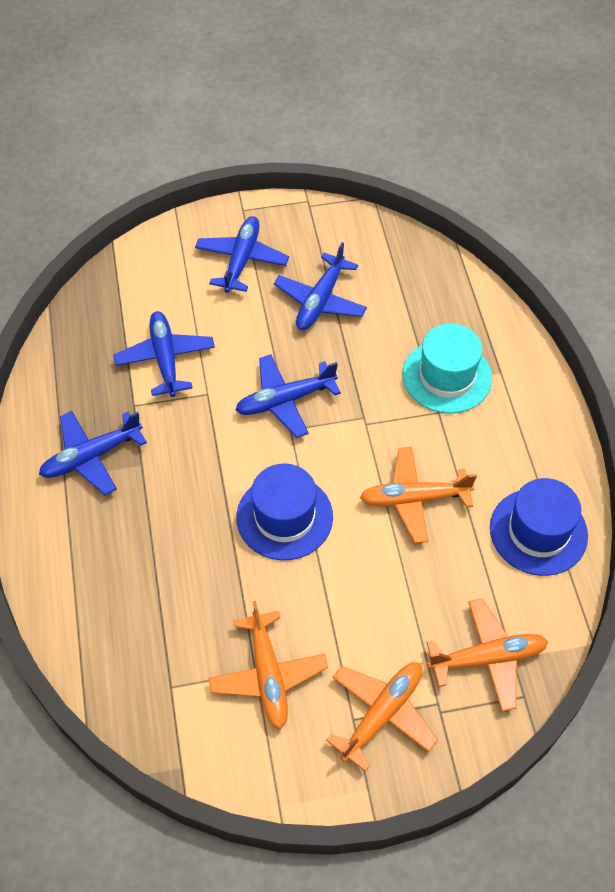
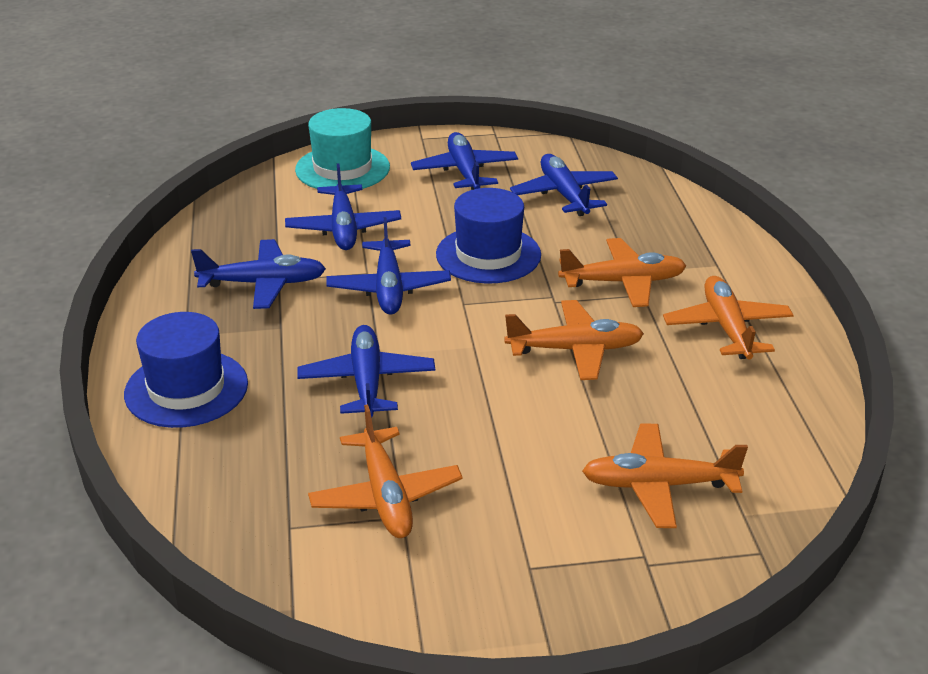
blue plane: 5 -> 6
orange plane: 4 -> 5

